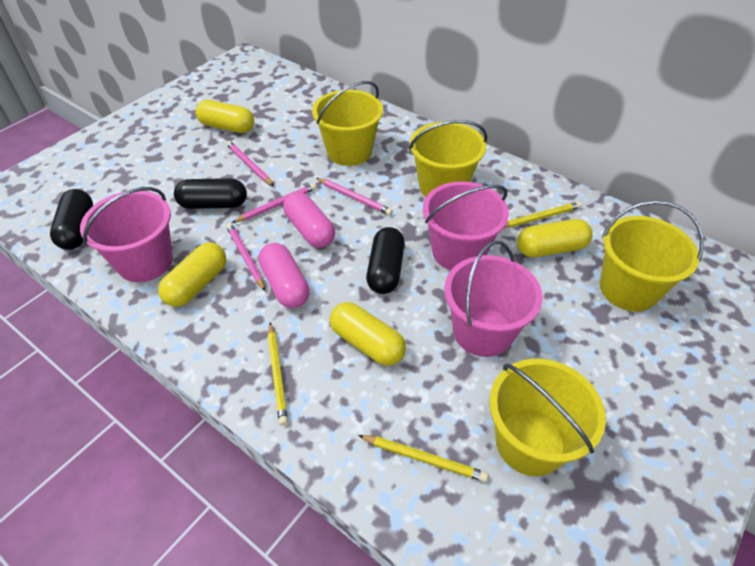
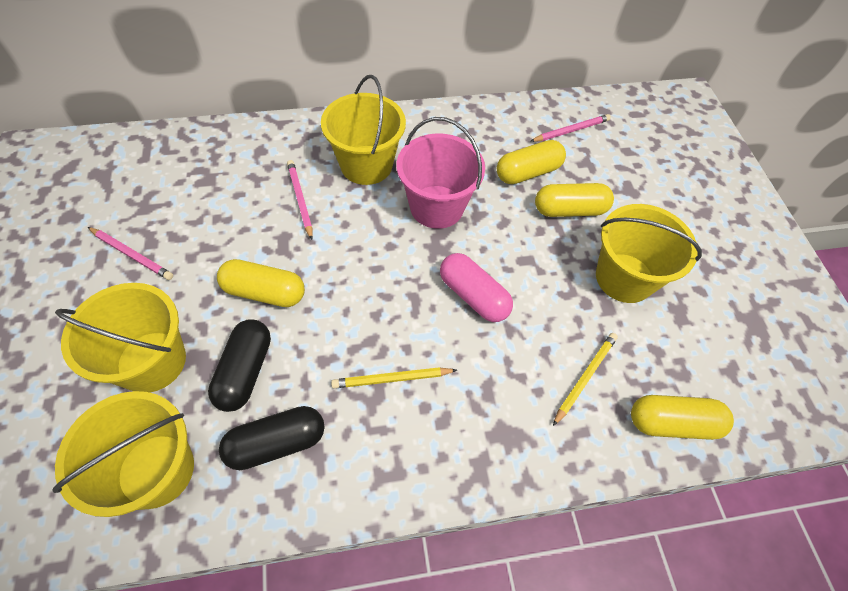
black capsule: 3 -> 2
pink bucket: 3 -> 1
pink capsule: 2 -> 1
pink pencil: 4 -> 3
yellow pencil: 3 -> 2

